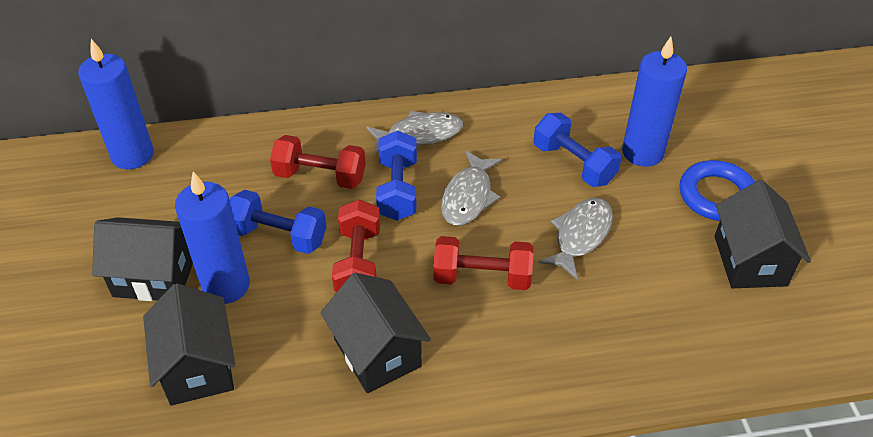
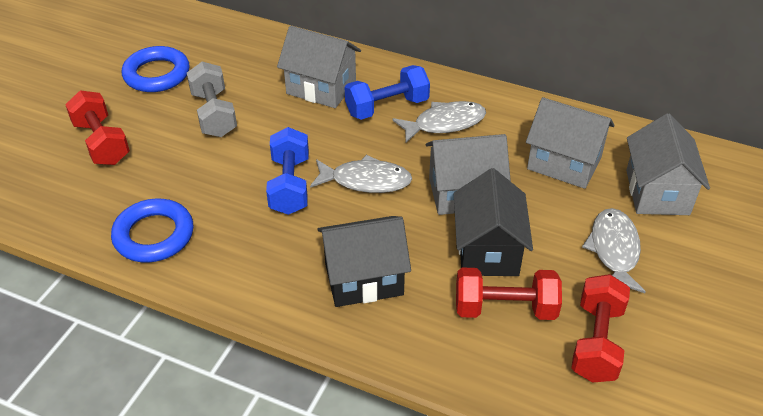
black house: 4 -> 2
blue candle: 3 -> 0
blue dumbbell: 3 -> 2
blue ring: 1 -> 2
grey dumbbell: 0 -> 1
grey house: 0 -> 4

